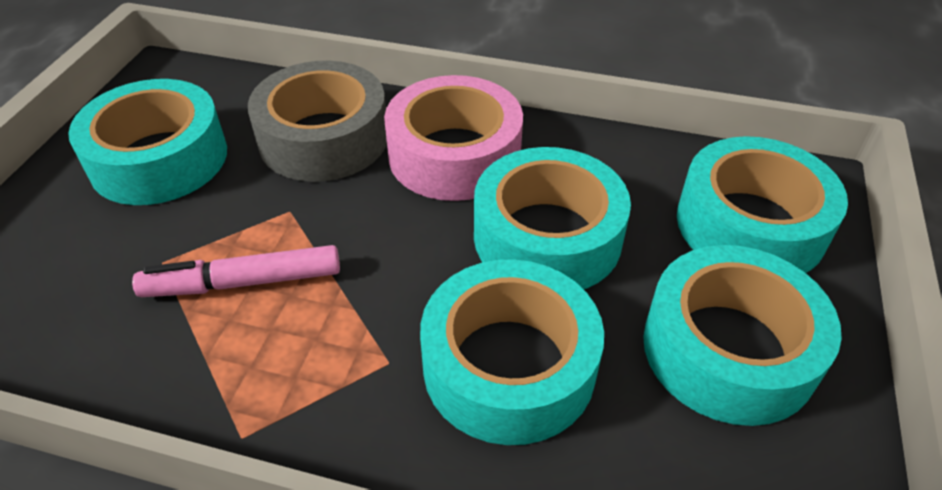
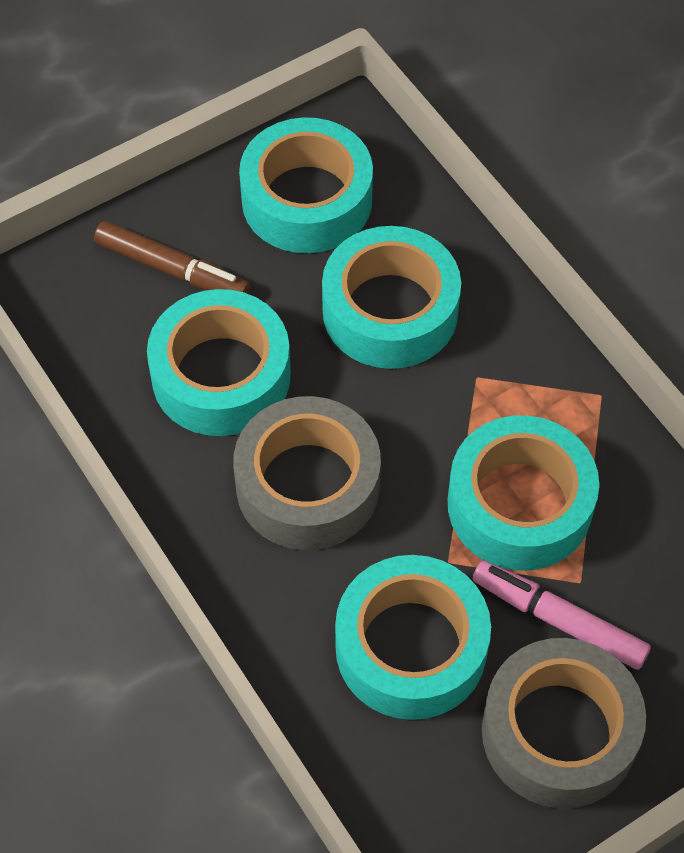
brown marker: 0 -> 1
grey tape: 1 -> 2
pink tape: 1 -> 0

